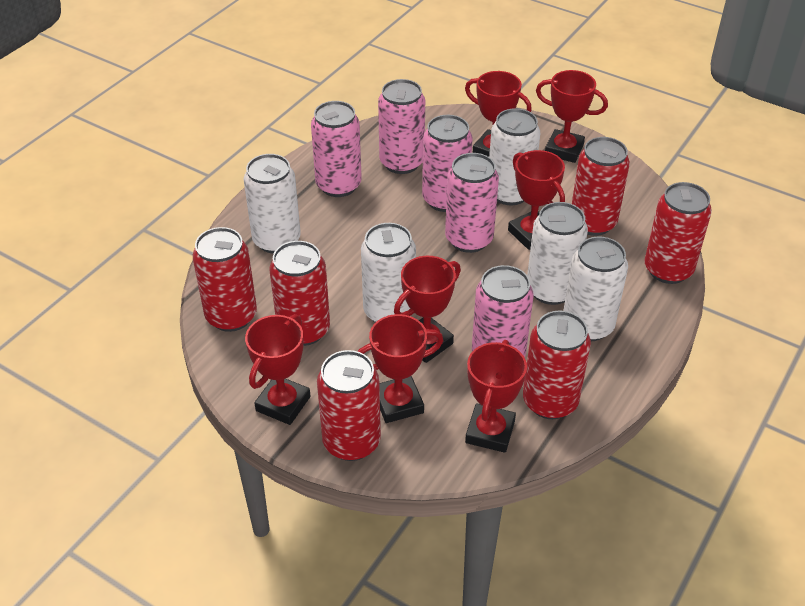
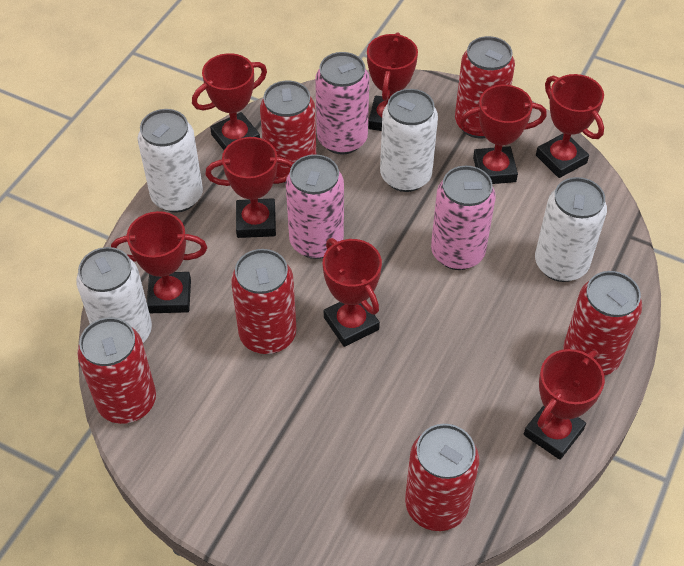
pink can: 5 -> 3
red trophy: 7 -> 8
white can: 5 -> 4

